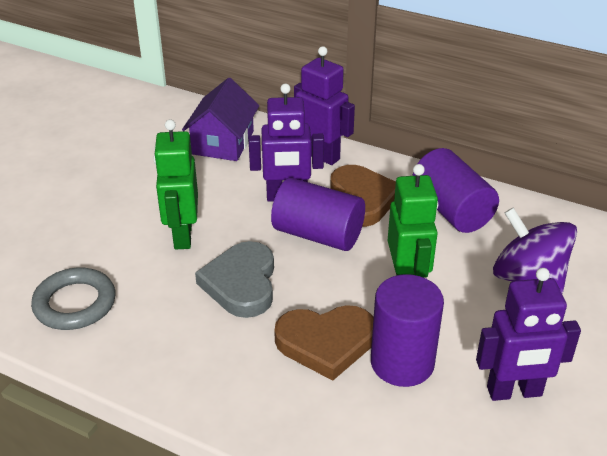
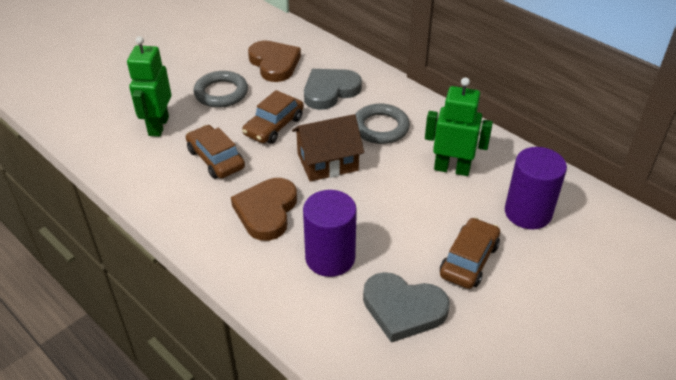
brown car: 0 -> 3
brown house: 0 -> 1
grey heart: 1 -> 2
grey ring: 1 -> 2
purple cylinder: 3 -> 2
purple house: 1 -> 0
purple robot: 3 -> 0
purple spinning top: 1 -> 0

